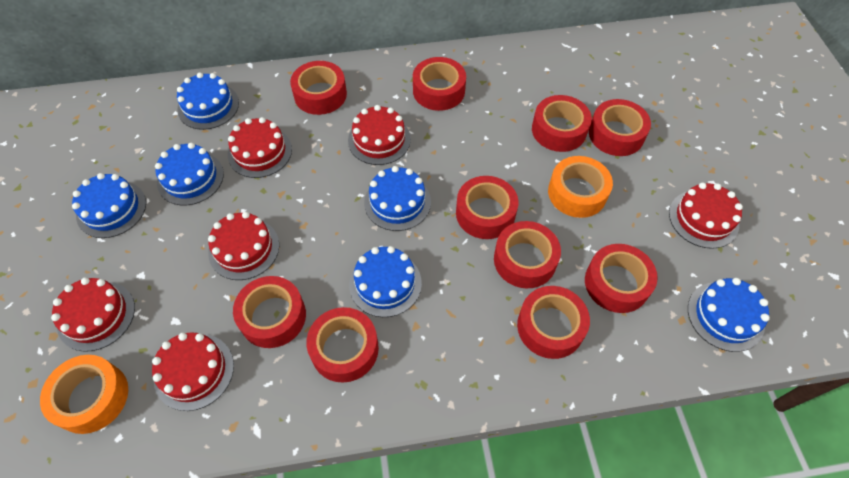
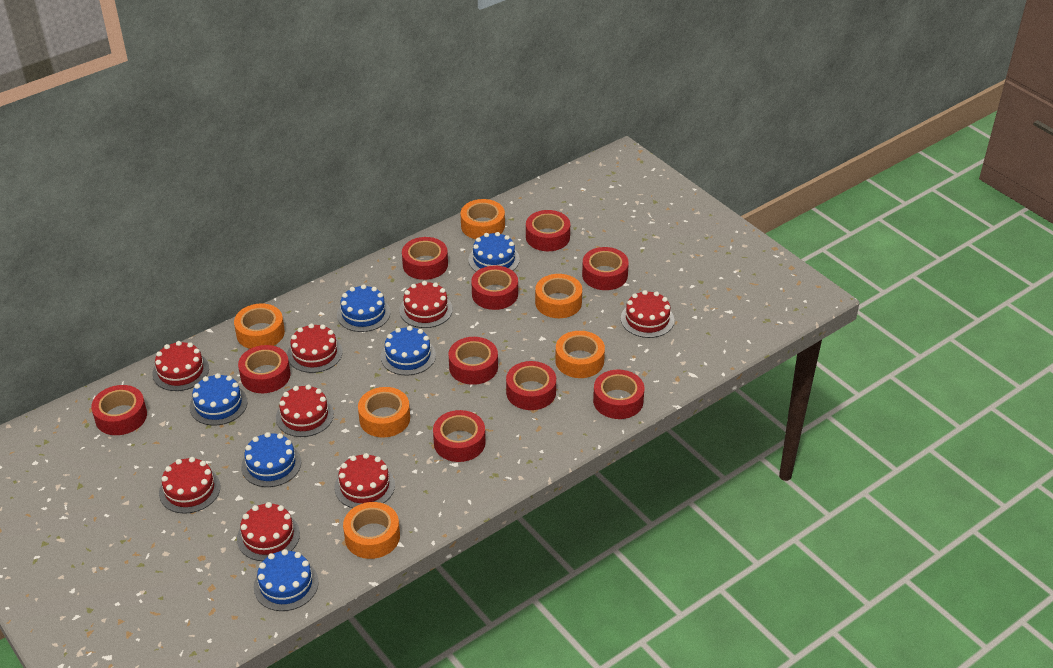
orange tape: 2 -> 6
red cake: 6 -> 8

